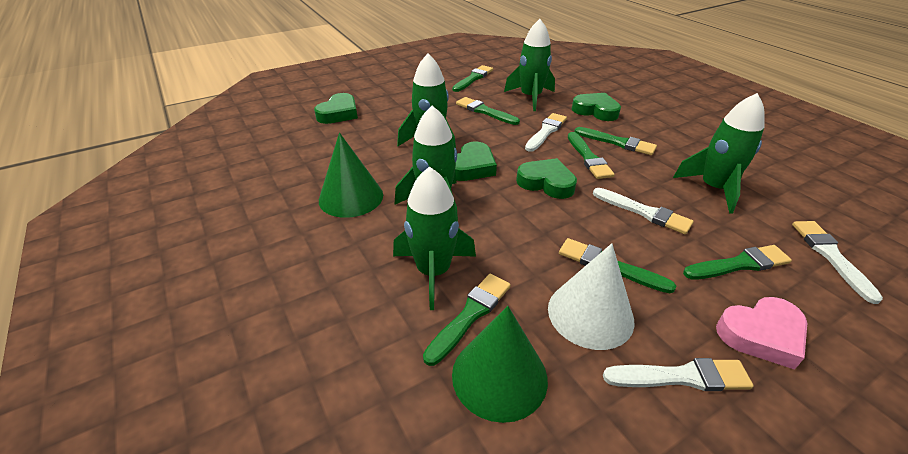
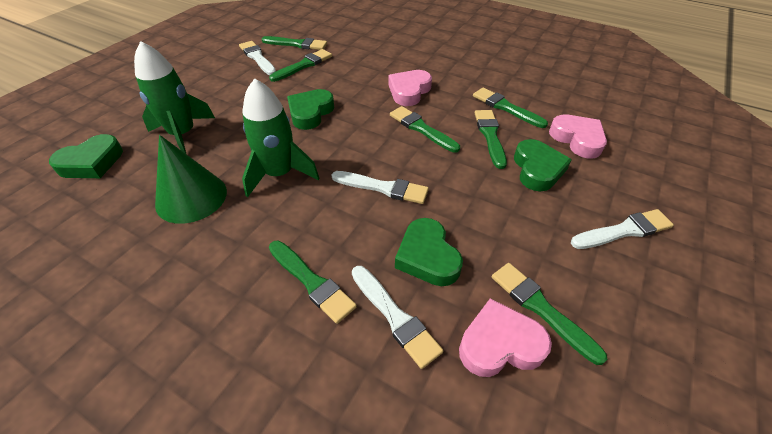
green cone: 2 -> 1
green rocket: 5 -> 2
pink heart: 1 -> 3
white cone: 1 -> 0

